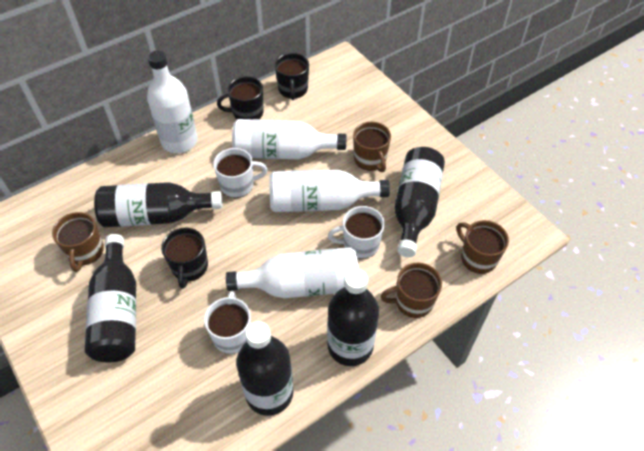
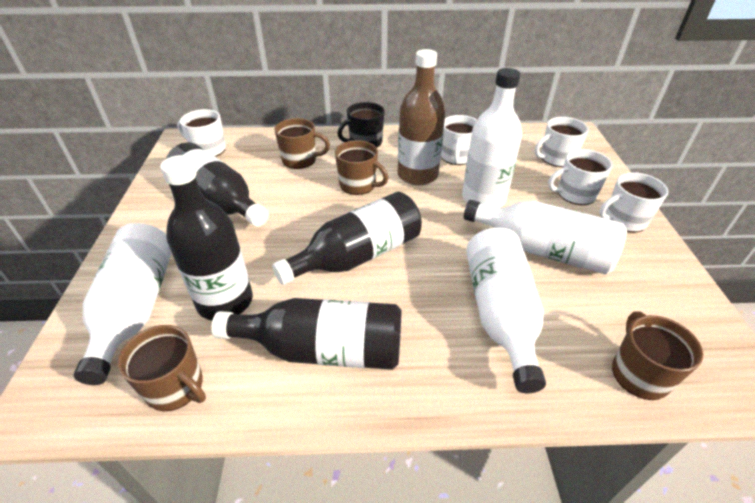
black bottle: 5 -> 4
black mug: 3 -> 1
brown bottle: 0 -> 1
white mug: 3 -> 5

